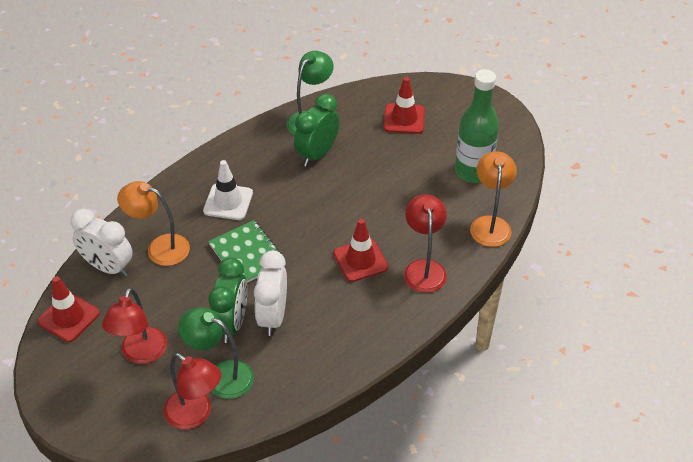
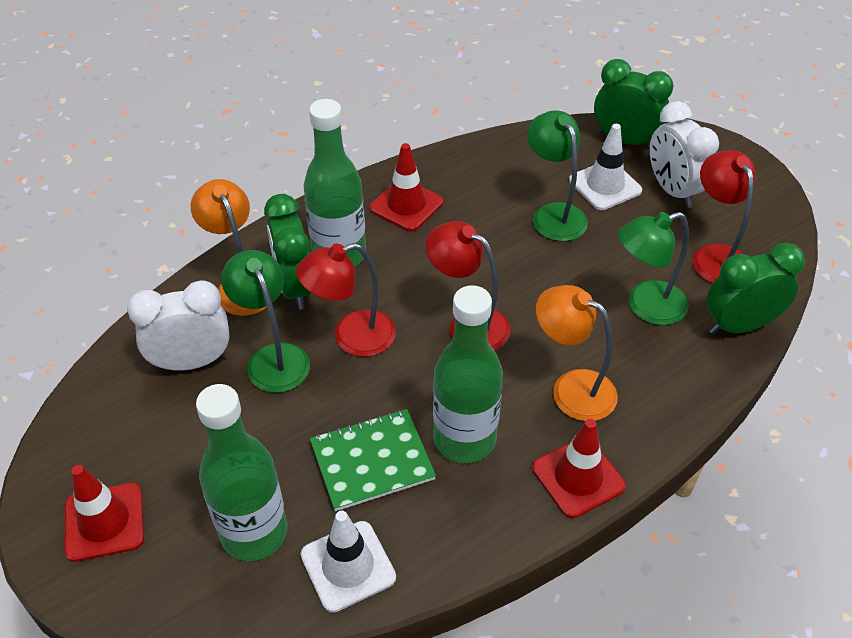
green bottle: 1 -> 3
green clock: 2 -> 3
green lamp: 2 -> 3
white traffic cone: 1 -> 2

